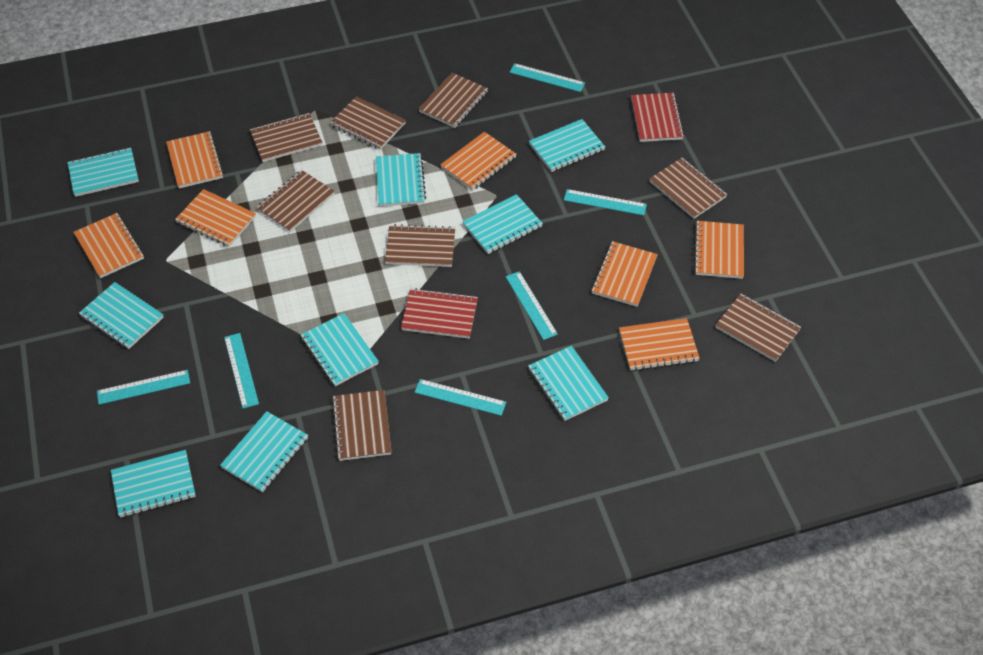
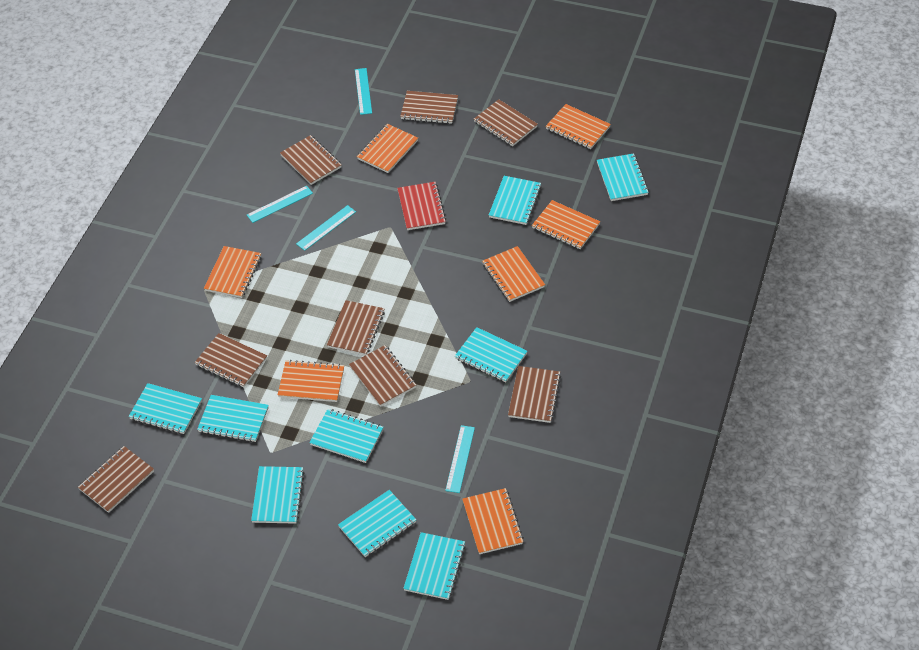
red notebook: 2 -> 1
turquoise ruler: 6 -> 4

